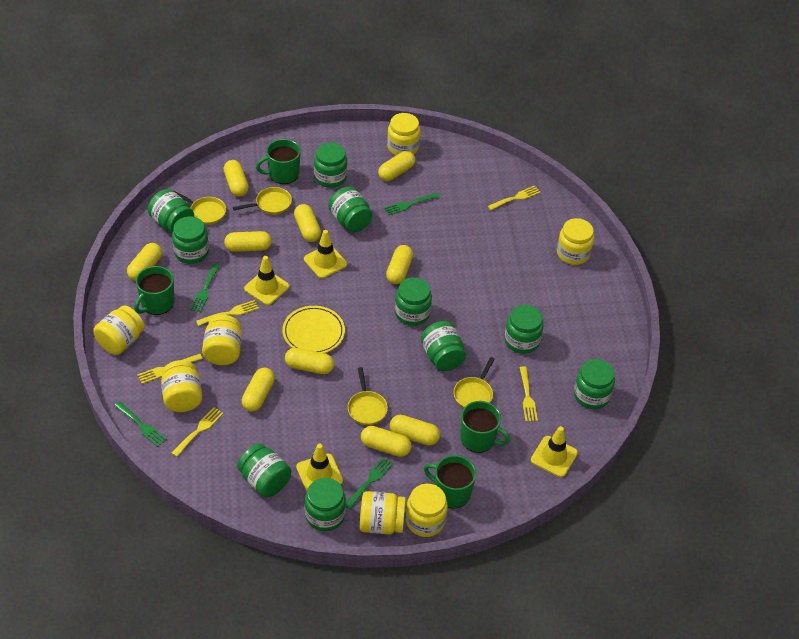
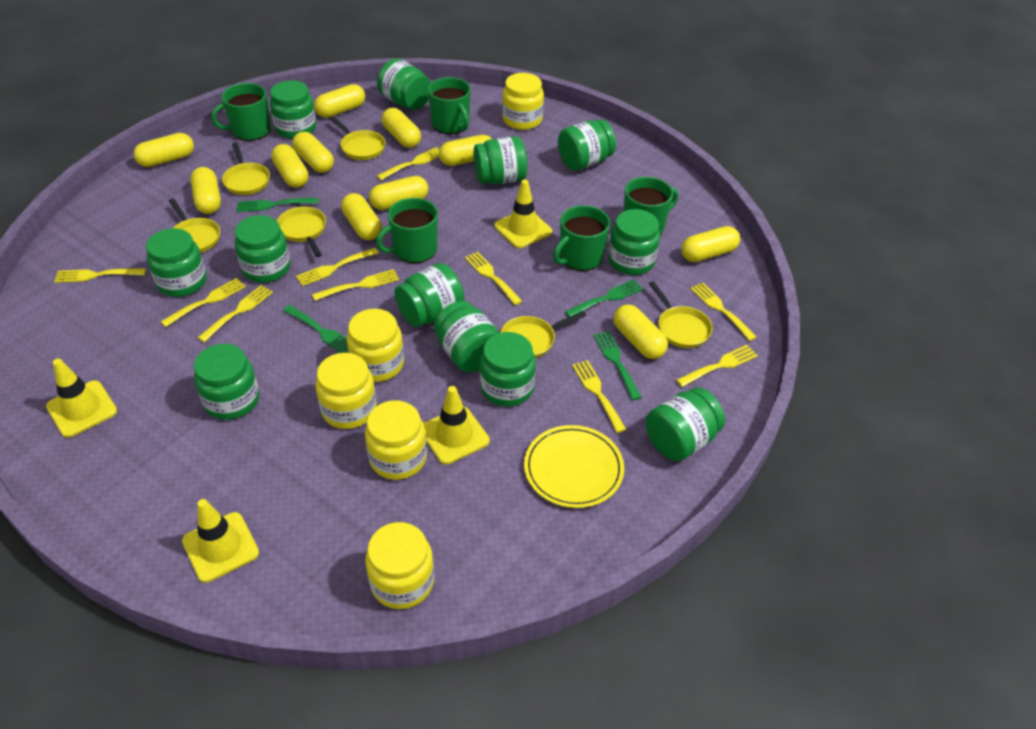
green jar: 10 -> 12
green mug: 4 -> 5
yellow capsule: 10 -> 11
yellow fork: 5 -> 10
yellow jar: 7 -> 5
yellow pan: 4 -> 6

